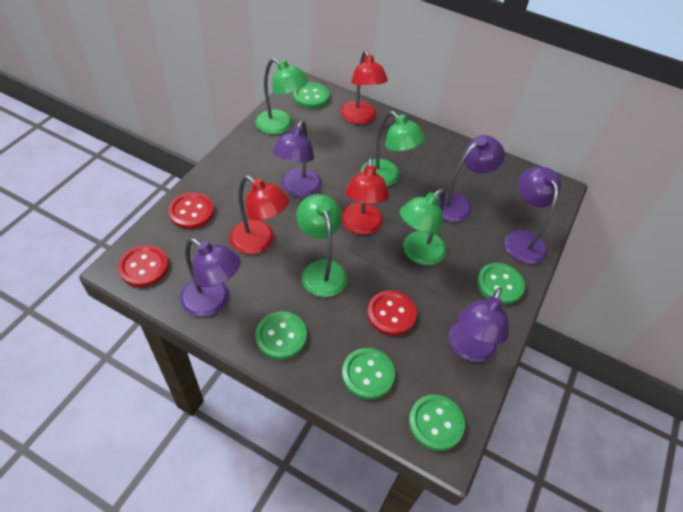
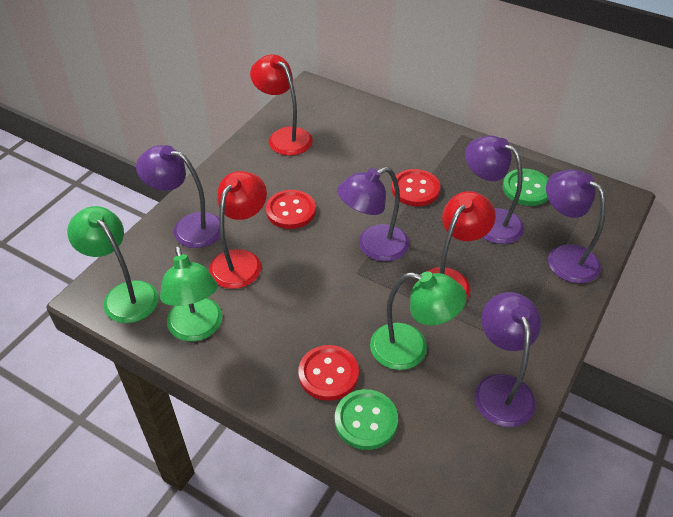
green button: 5 -> 2
green lamp: 4 -> 3

